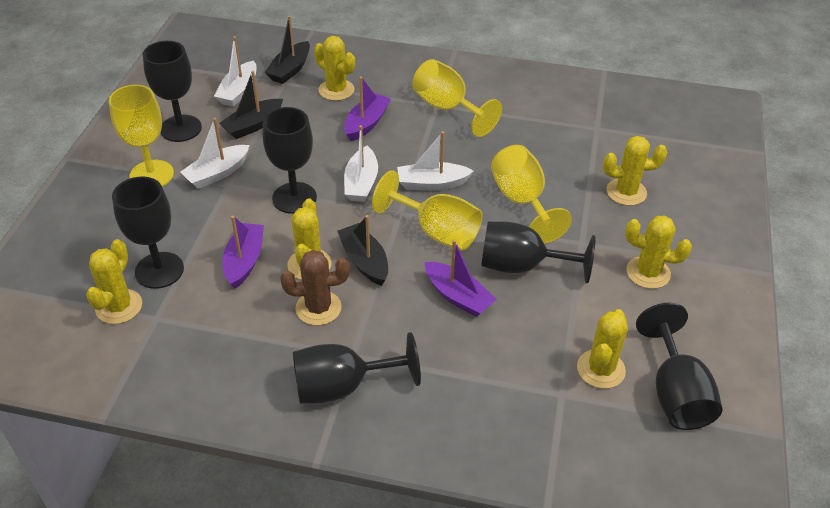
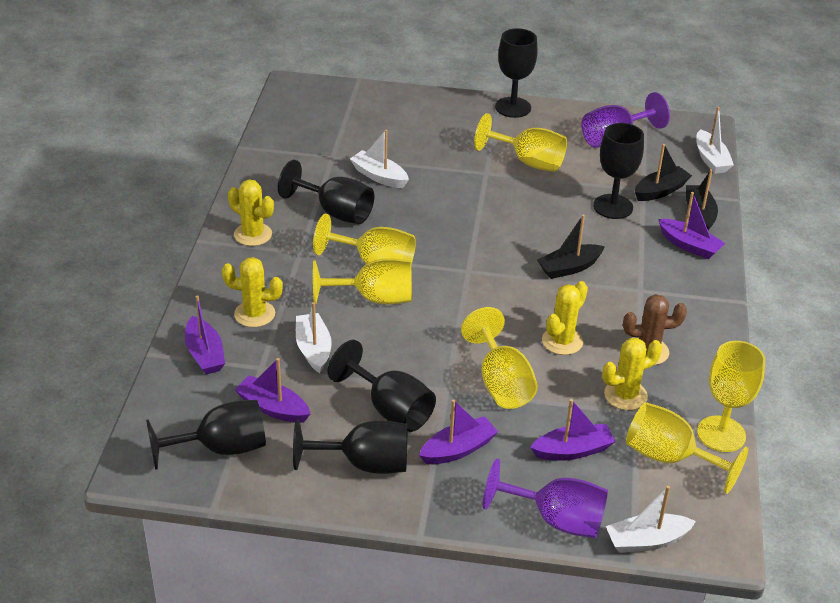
purple boat: 3 -> 5
purple goblet: 0 -> 2
yellow cactus: 6 -> 4
yellow goblet: 4 -> 6

